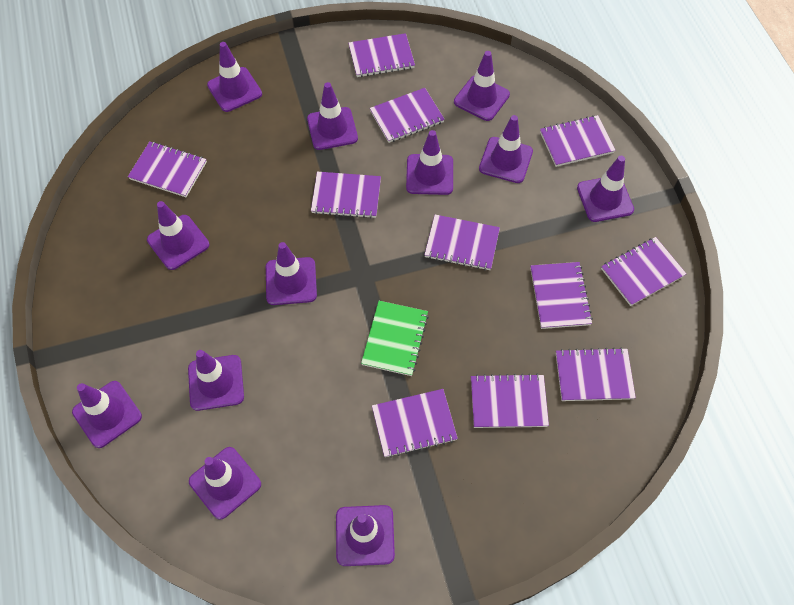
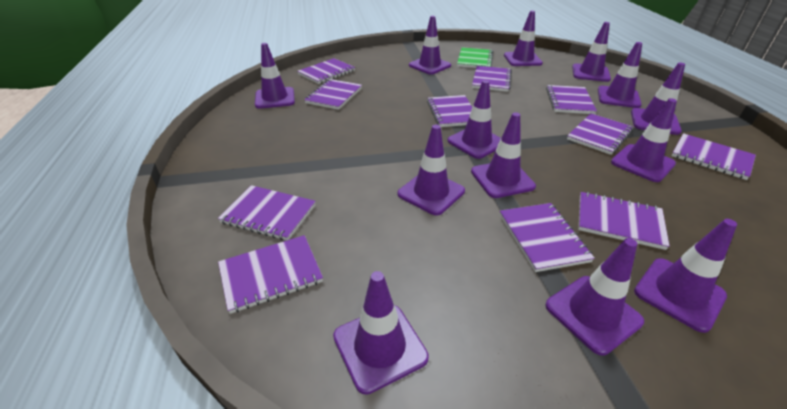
purple traffic cone: 12 -> 13

